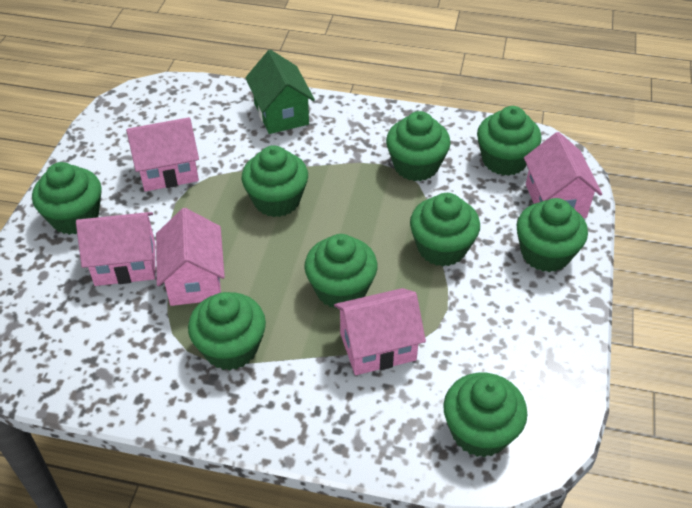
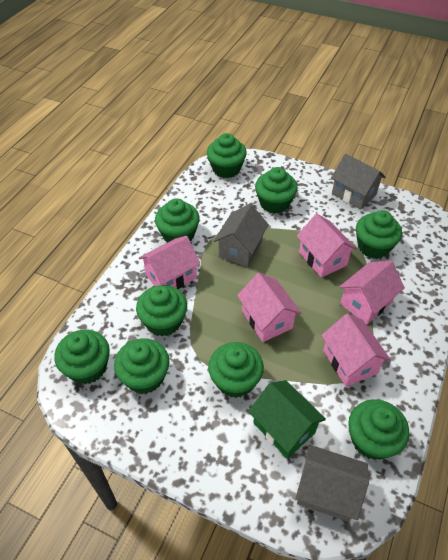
grey house: 0 -> 3

